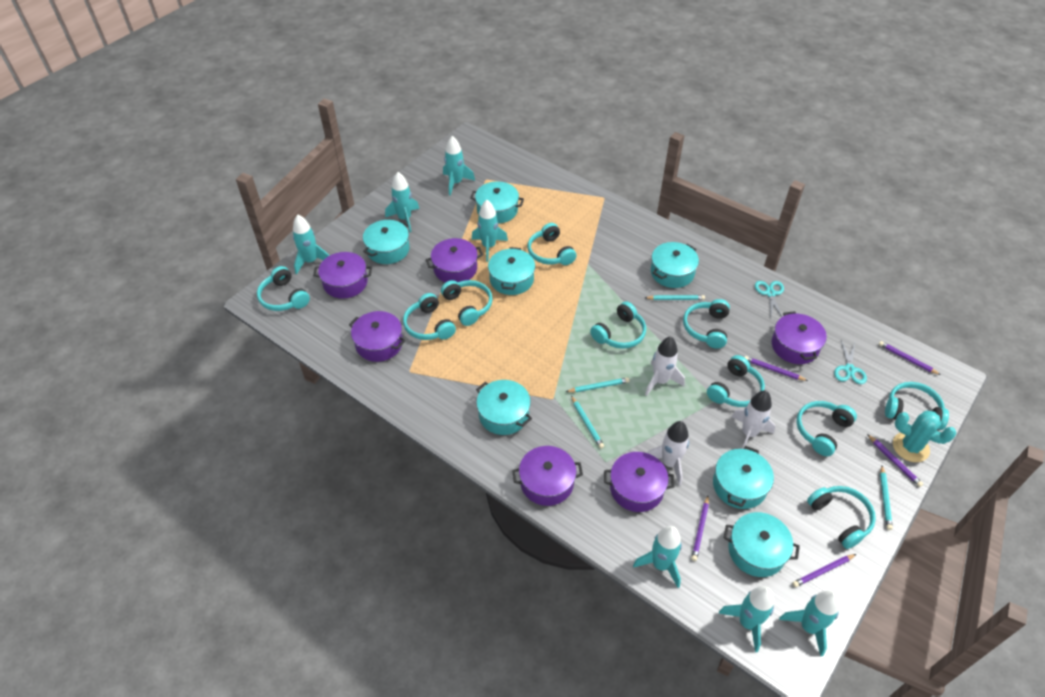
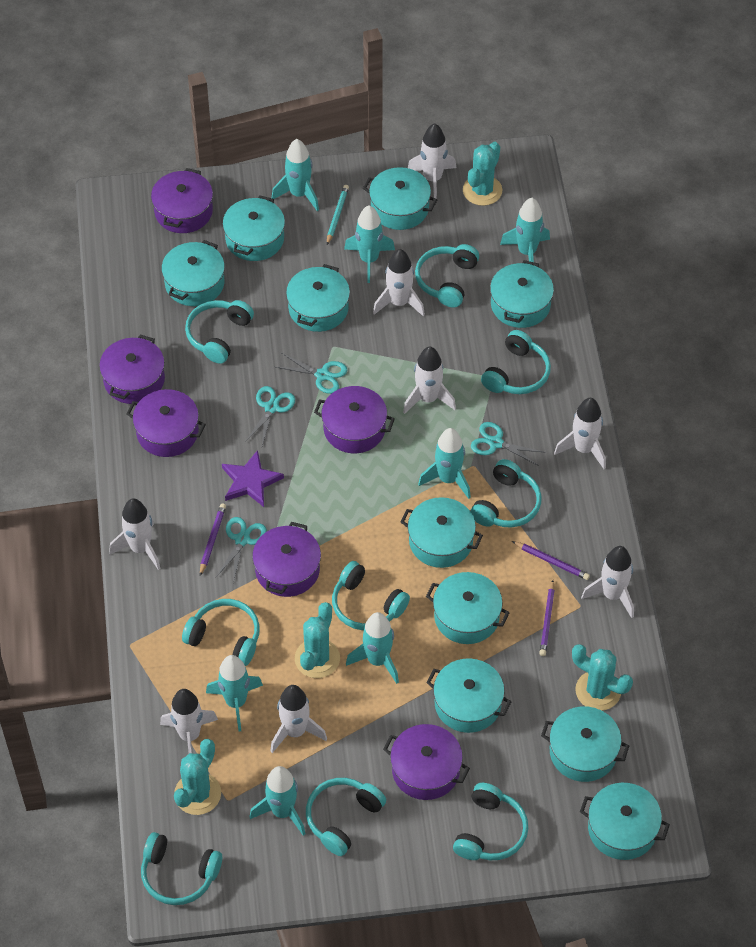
purple pencil: 5 -> 3
purple star: 0 -> 1
turquoise cactus: 1 -> 4
turquoise headphones: 10 -> 9
turquoise pencil: 4 -> 1
turquoise pot: 7 -> 10
turquoise scissors: 2 -> 4
white rocket: 3 -> 8

